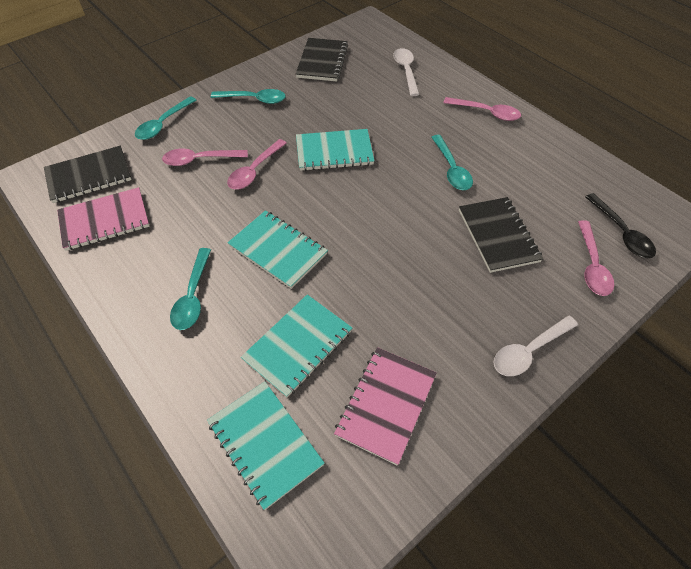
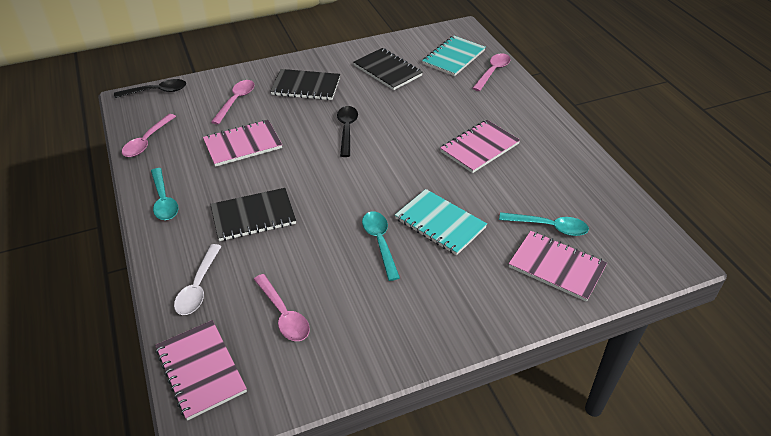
black spoon: 1 -> 2
pink notebook: 2 -> 4
turquoise notebook: 4 -> 2
turquoise spoon: 4 -> 3
white spoon: 2 -> 1

